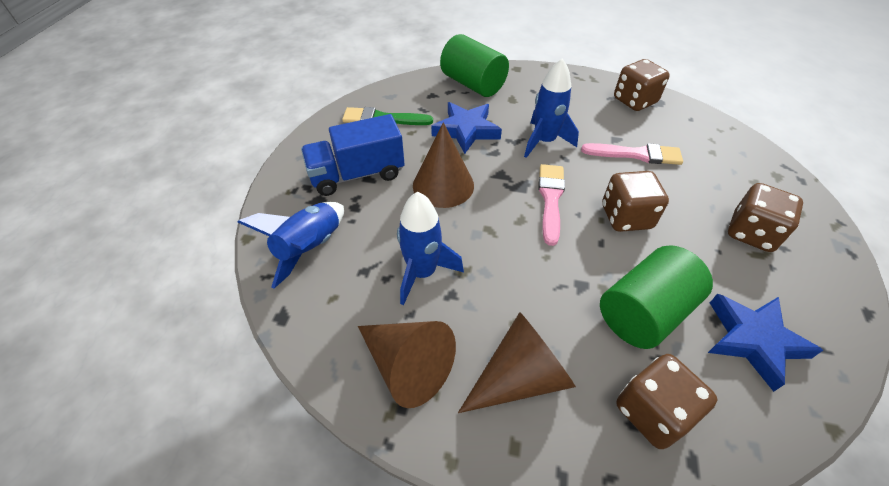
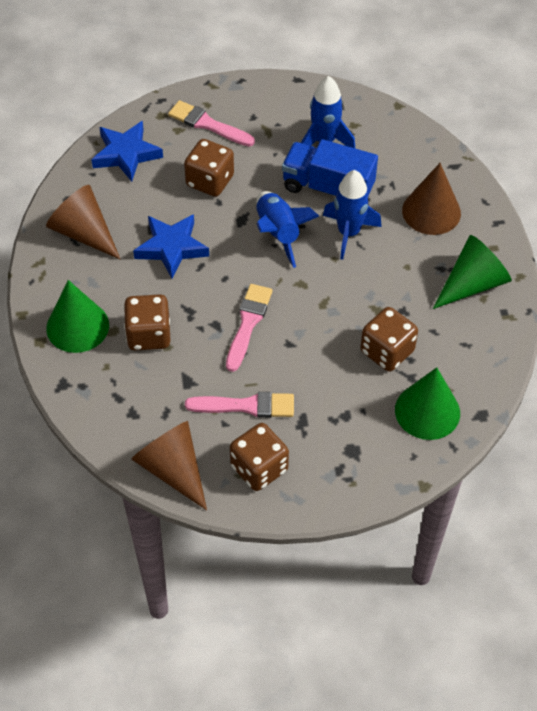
green brush: 1 -> 0
green cone: 0 -> 3
green cylinder: 2 -> 0
pink brush: 2 -> 3

